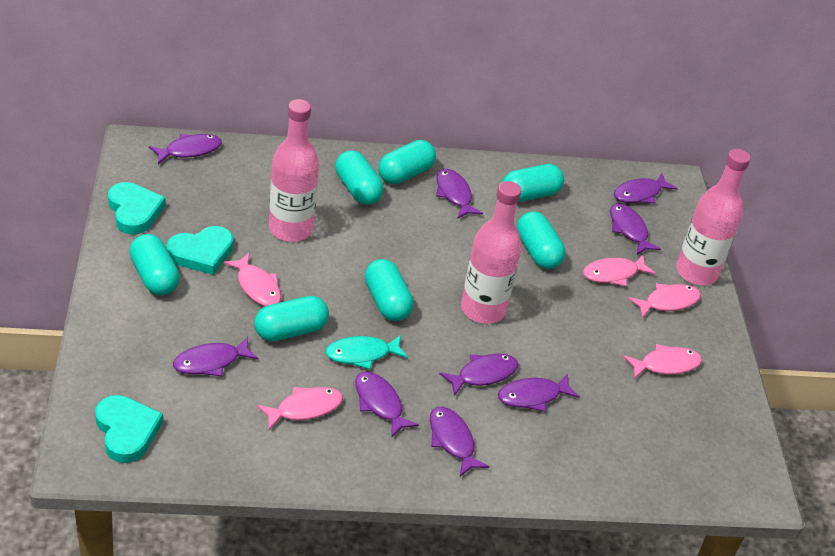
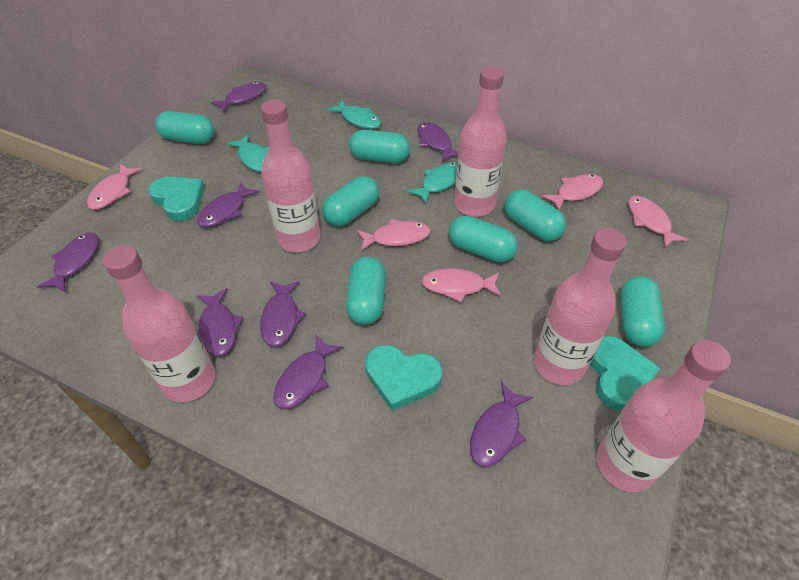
pink bottle: 3 -> 5
purple fish: 9 -> 8
turquoise fish: 1 -> 3

